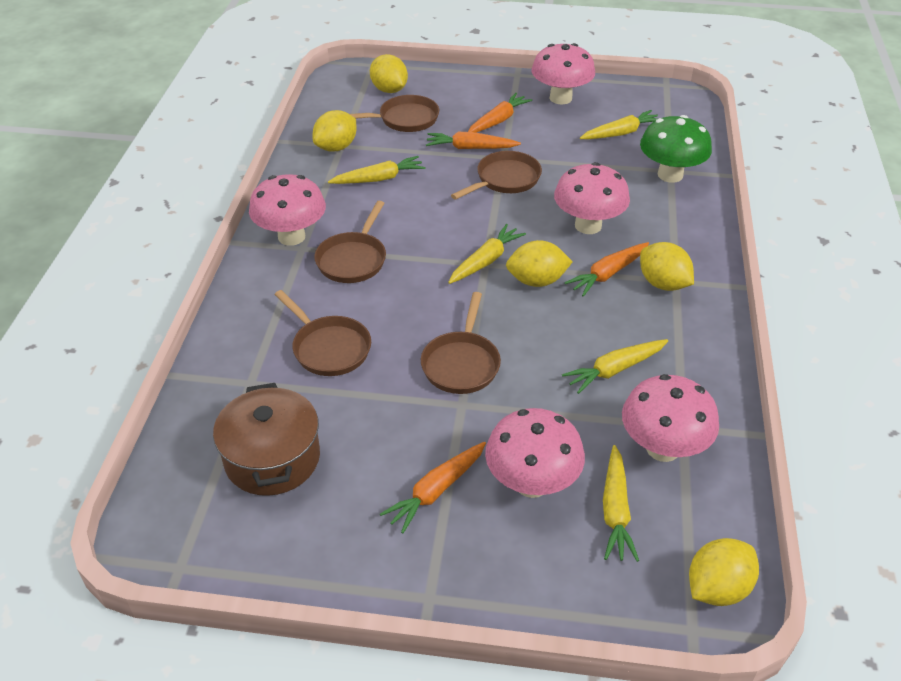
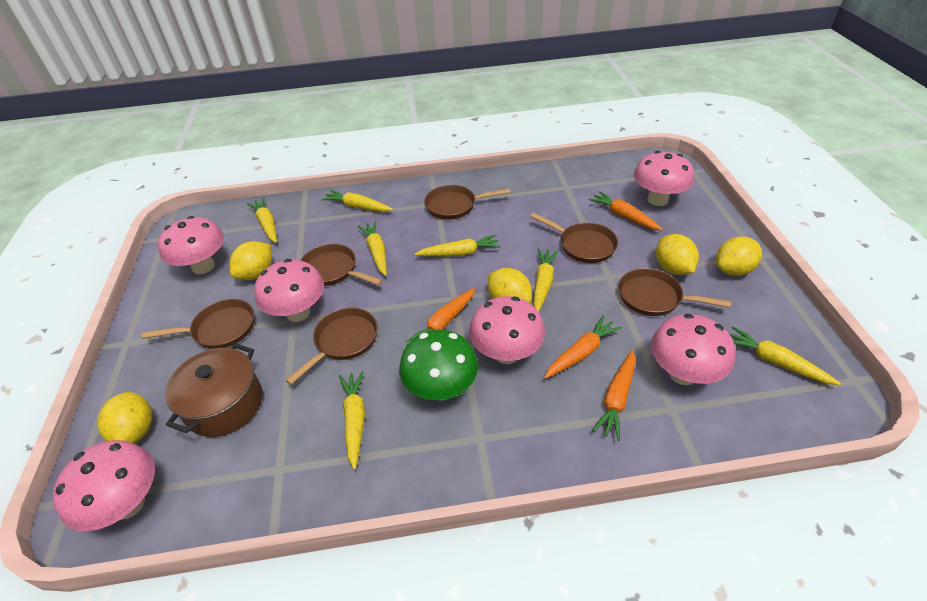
brown pan: 5 -> 6
pink mushroom: 5 -> 6
yellow carrot: 5 -> 7

